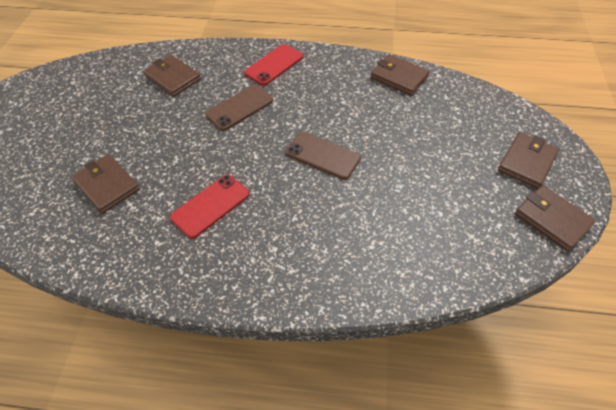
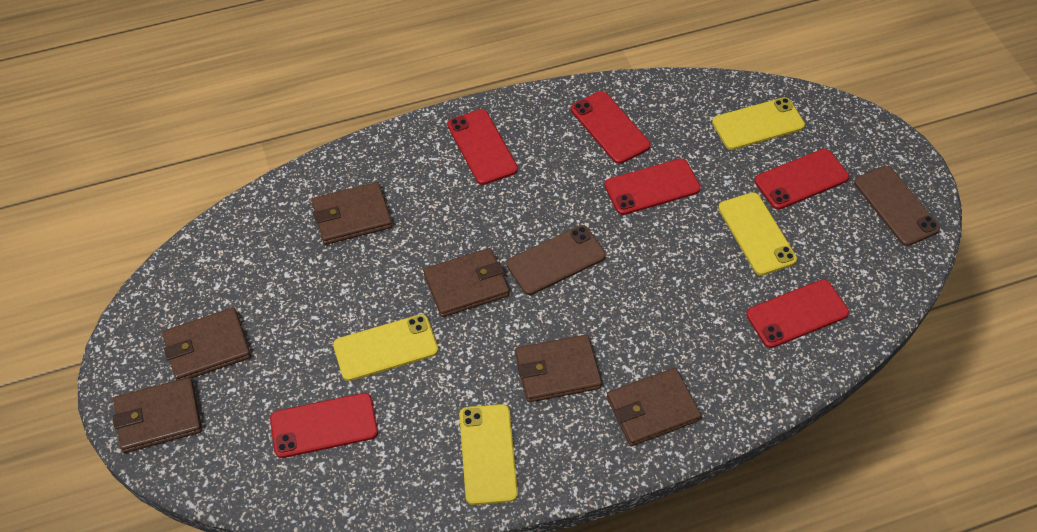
brown wallet: 5 -> 6
red phone: 2 -> 6
yellow phone: 0 -> 4

